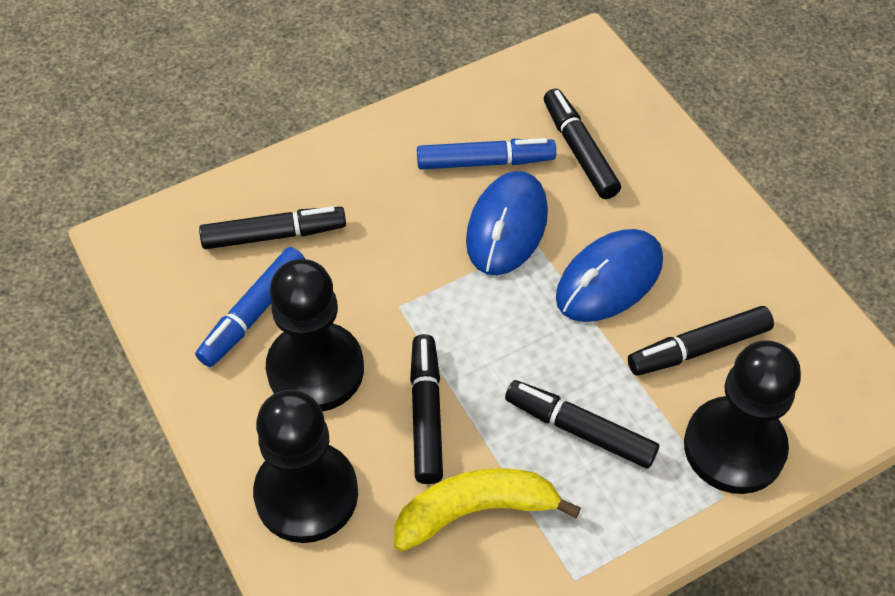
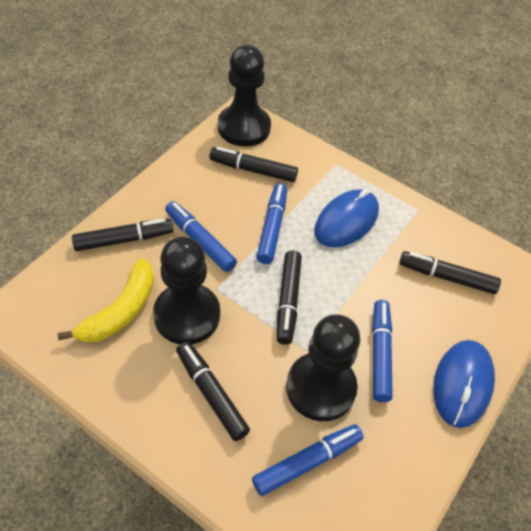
blue marker: 2 -> 4

